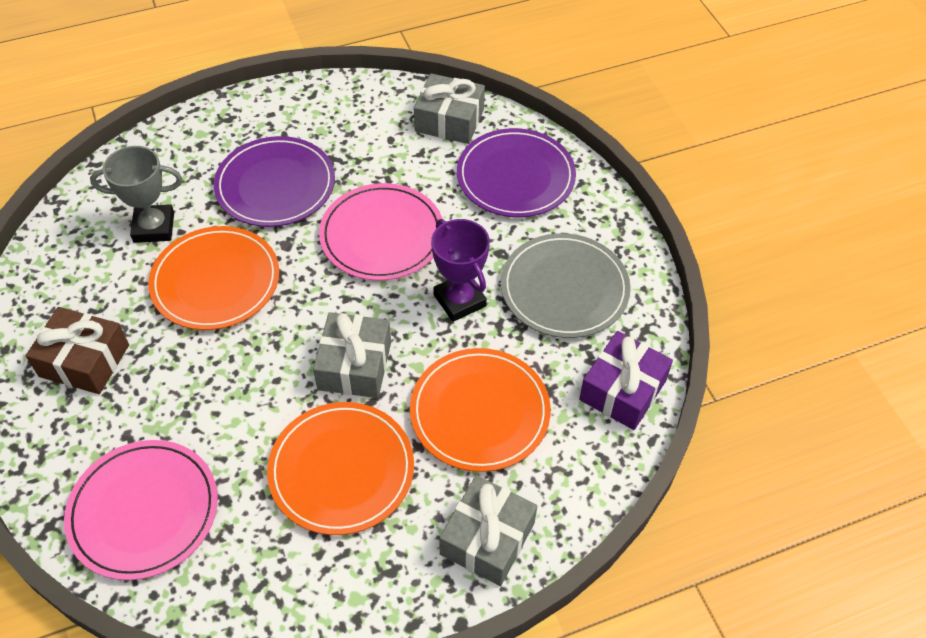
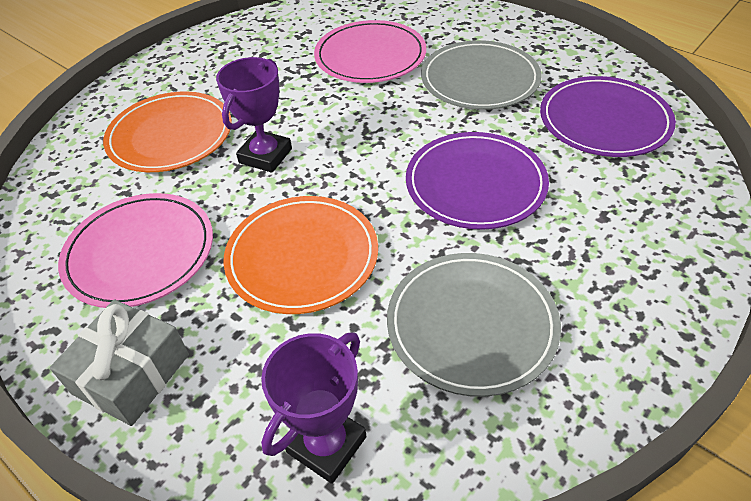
brown gift: 1 -> 0
grey gift: 3 -> 1
grey plate: 1 -> 2
grey trophy: 1 -> 0
orange plate: 3 -> 2
purple gift: 1 -> 0
purple trophy: 1 -> 2

